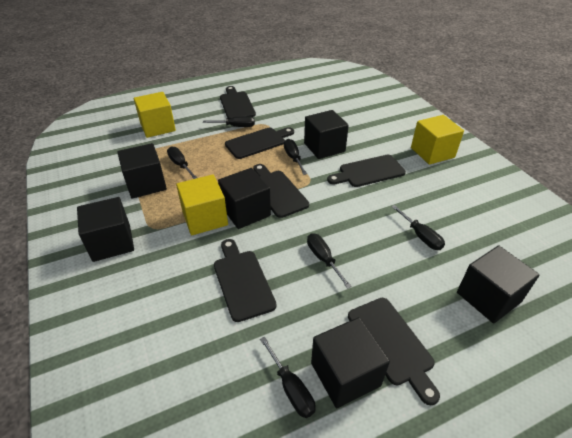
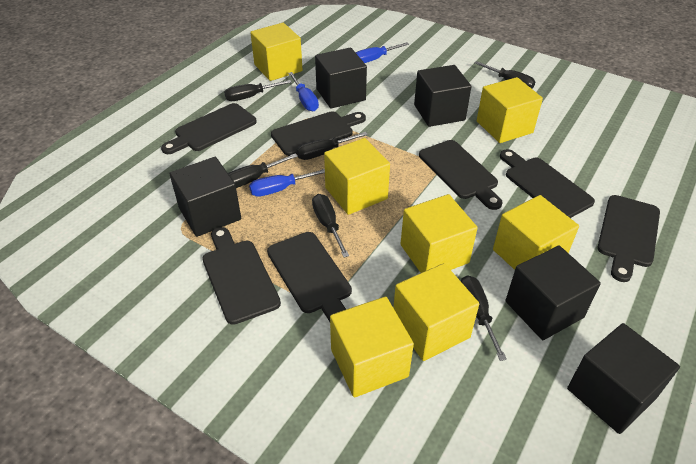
black cube: 6 -> 5
black cutting board: 6 -> 7
blue screwdriver: 0 -> 3
yellow cube: 3 -> 7

